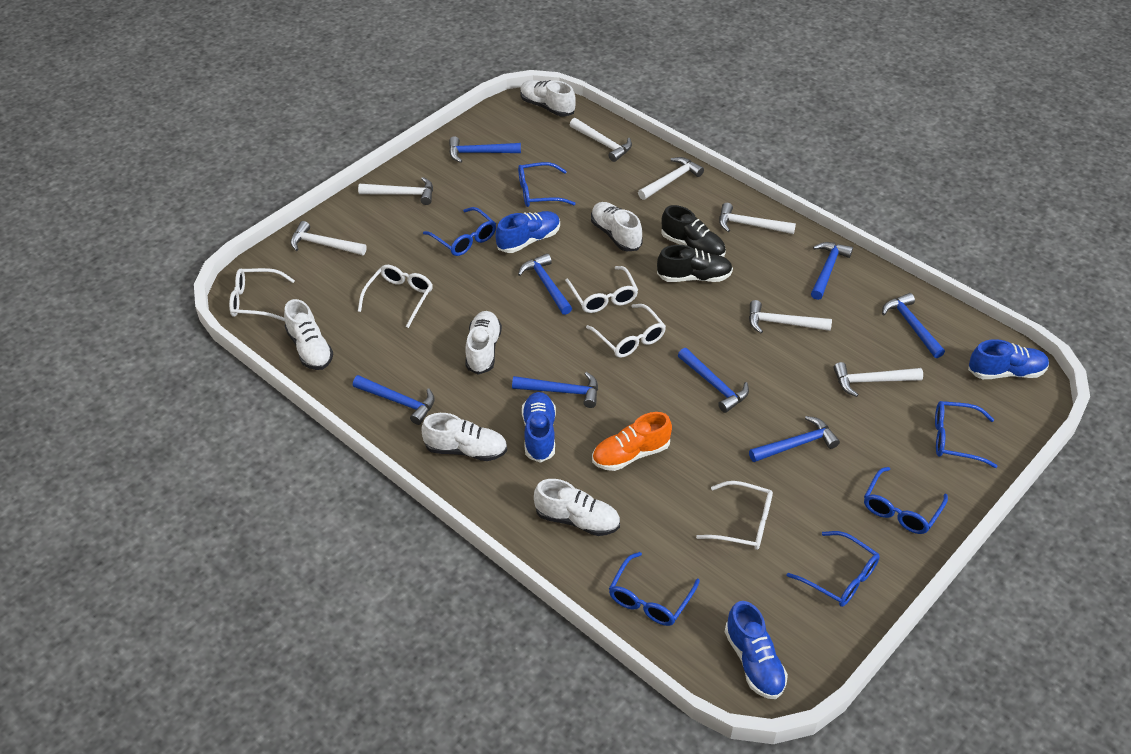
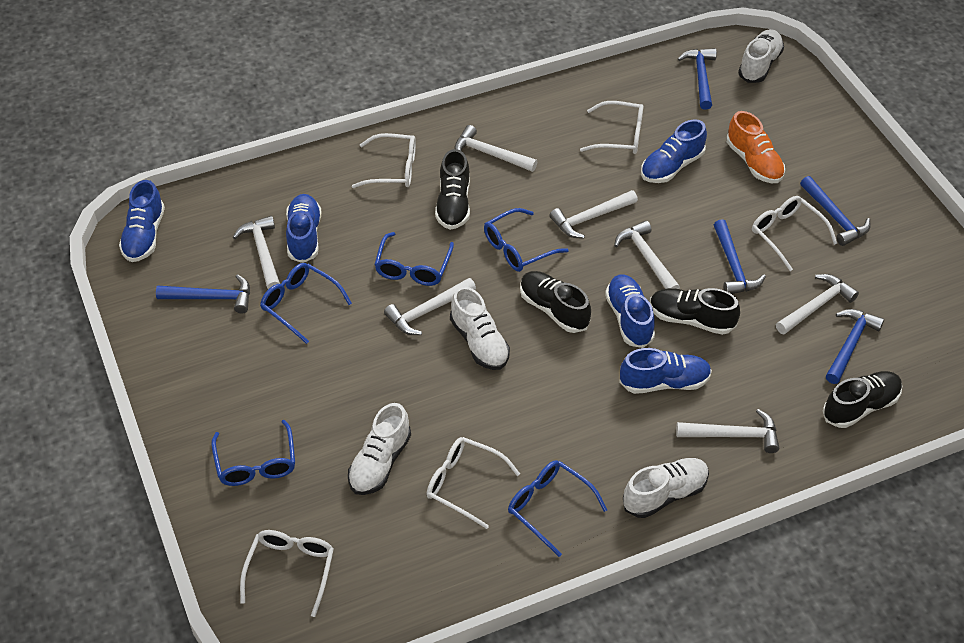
black shoe: 2 -> 4
blue glasses: 6 -> 5
blue hammer: 8 -> 5
blue shoe: 4 -> 5
white shoe: 6 -> 4

